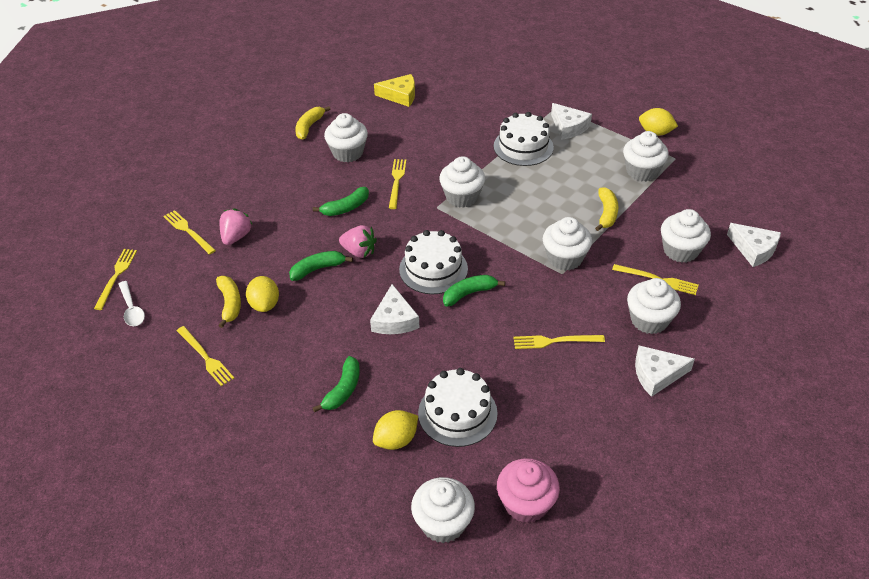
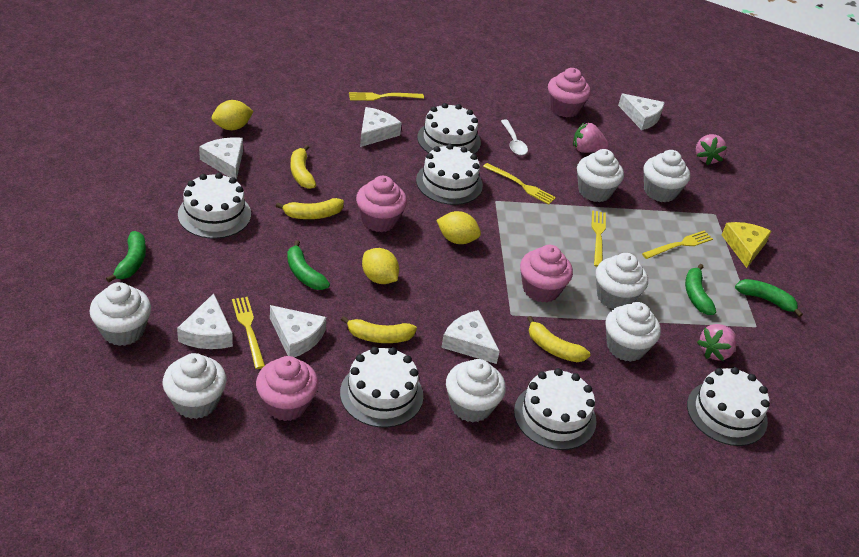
pink cupcake: 1 -> 4
pink strawberry: 2 -> 3
white cake: 3 -> 6
white cheese: 4 -> 6
yellow banana: 3 -> 4
yellow fork: 6 -> 5

